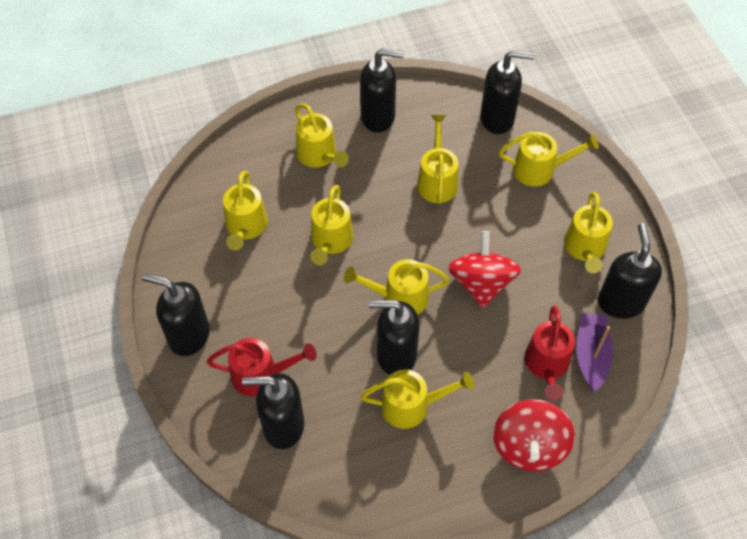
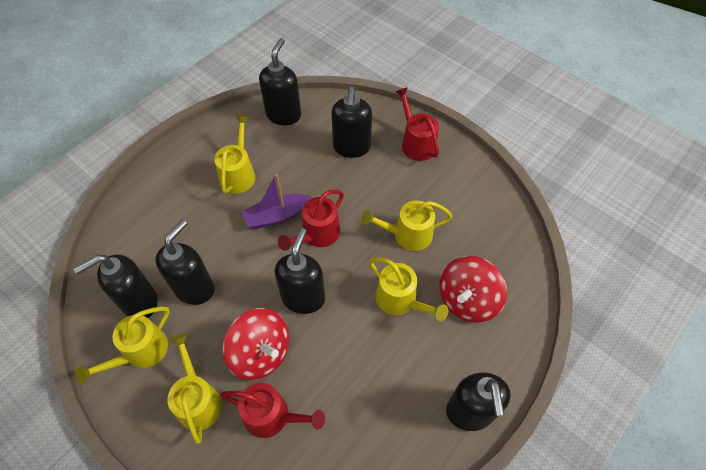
red watering can: 2 -> 3
yellow watering can: 8 -> 5

